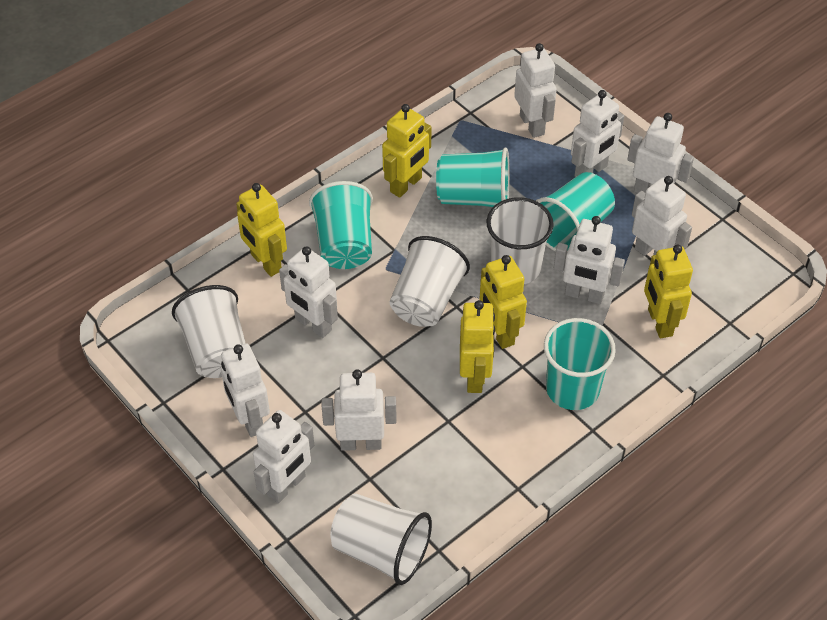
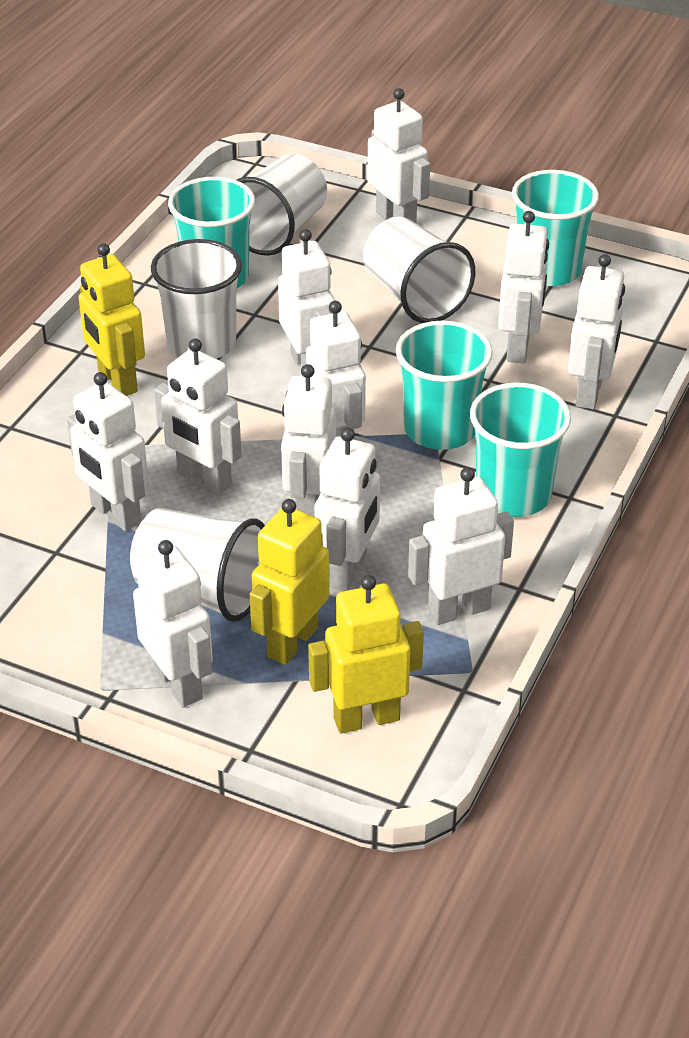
white robot: 9 -> 11
yellow robot: 5 -> 3

